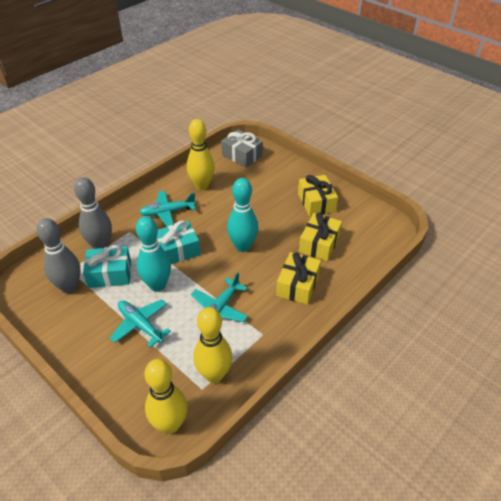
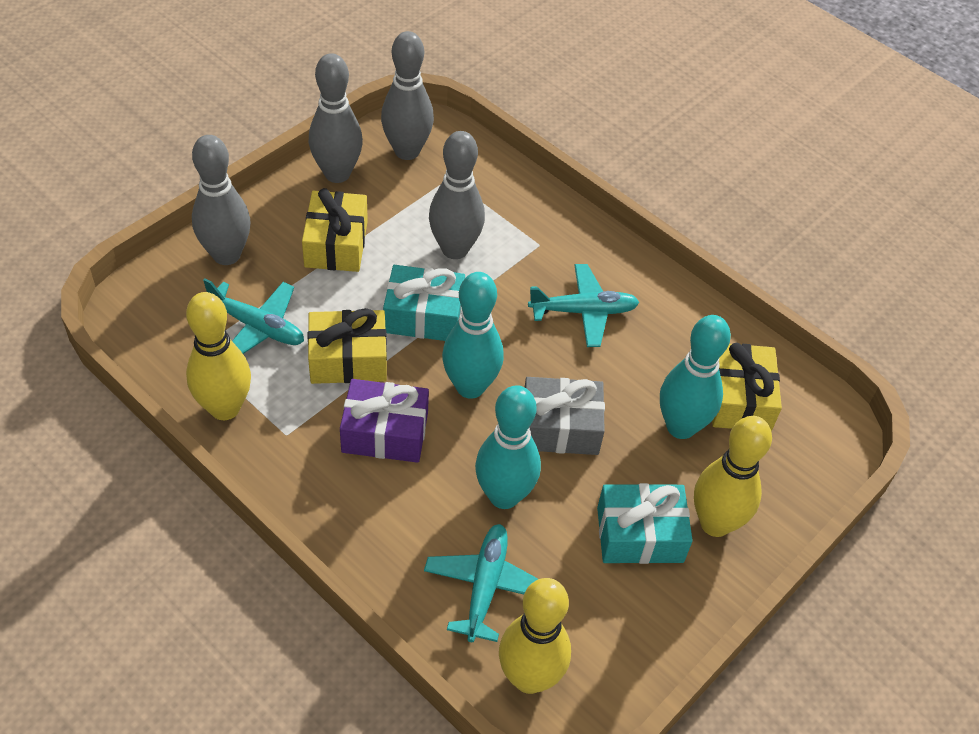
grey bowling pin: 2 -> 4
purple gift: 0 -> 1
turquoise bowling pin: 2 -> 3

